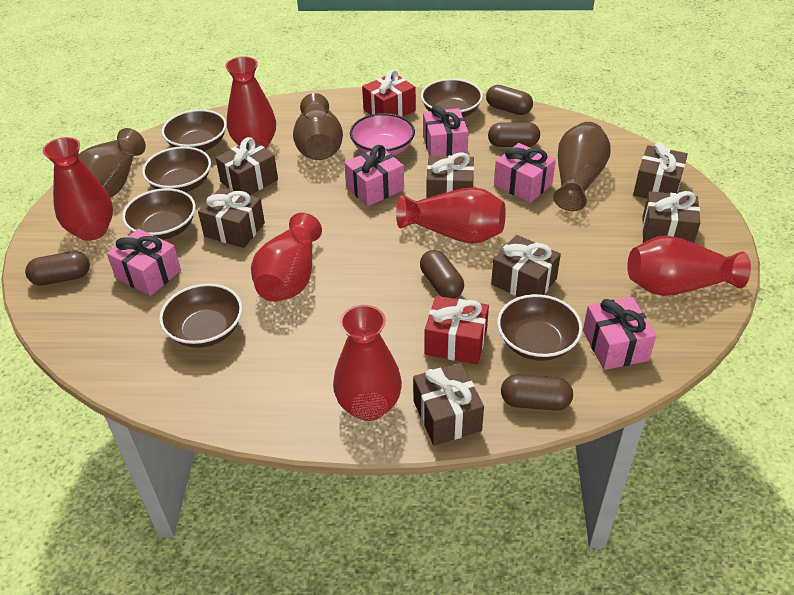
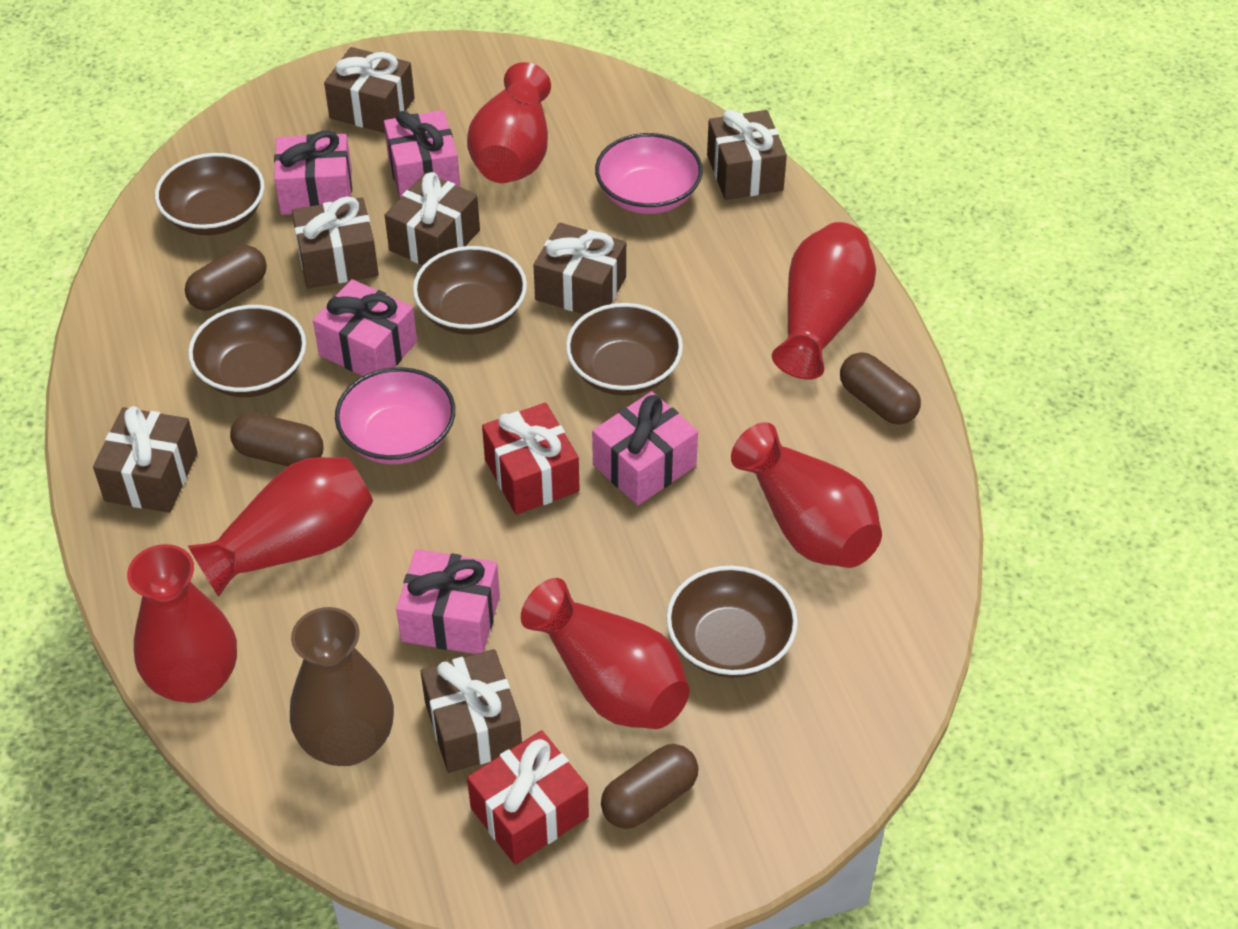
brown bowl: 6 -> 5
brown capsule: 5 -> 4
brown vase: 3 -> 1
pink bowl: 1 -> 2

